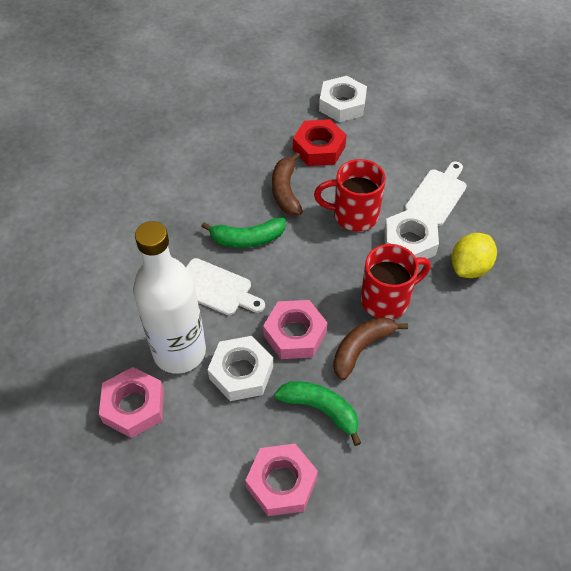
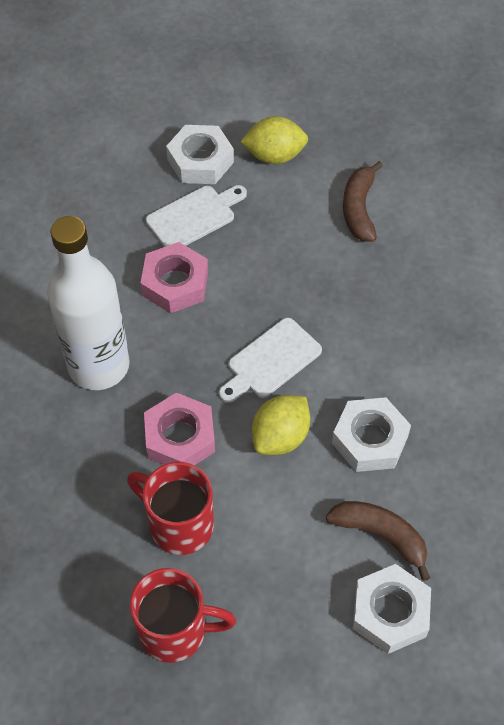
green banana: 2 -> 0
pink nut: 3 -> 2
red nut: 1 -> 0
yellow lemon: 1 -> 2

